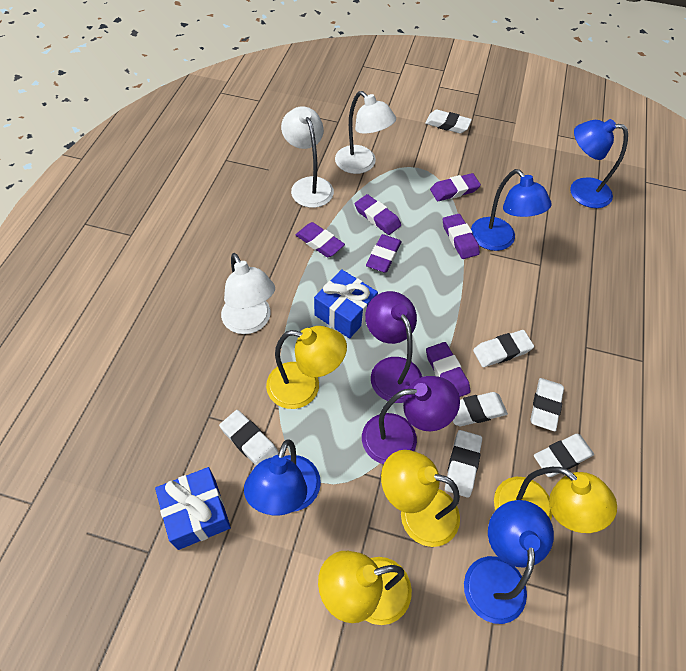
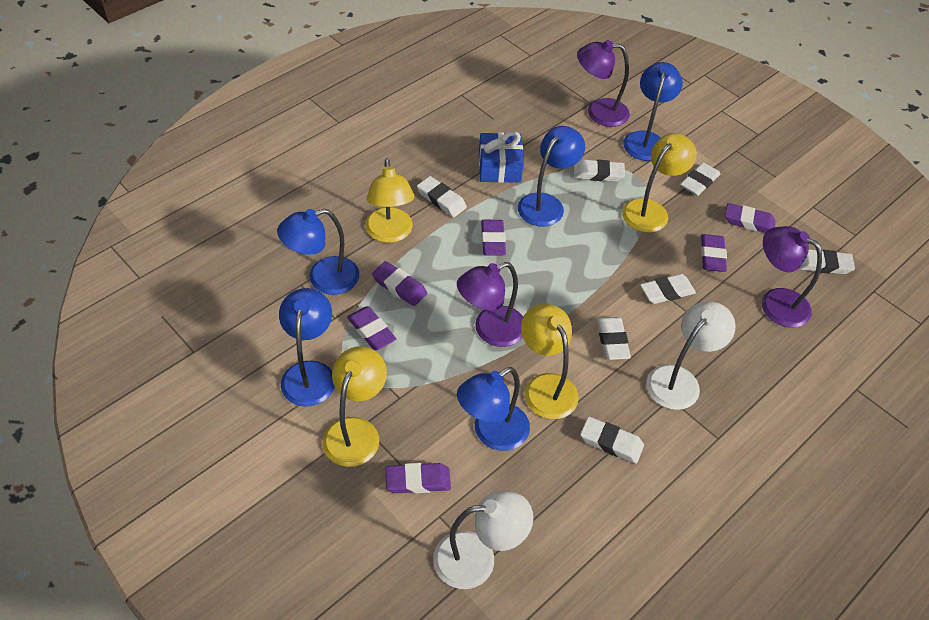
blue gift: 2 -> 1
blue lamp: 4 -> 5
purple lamp: 2 -> 3
white lamp: 3 -> 2

